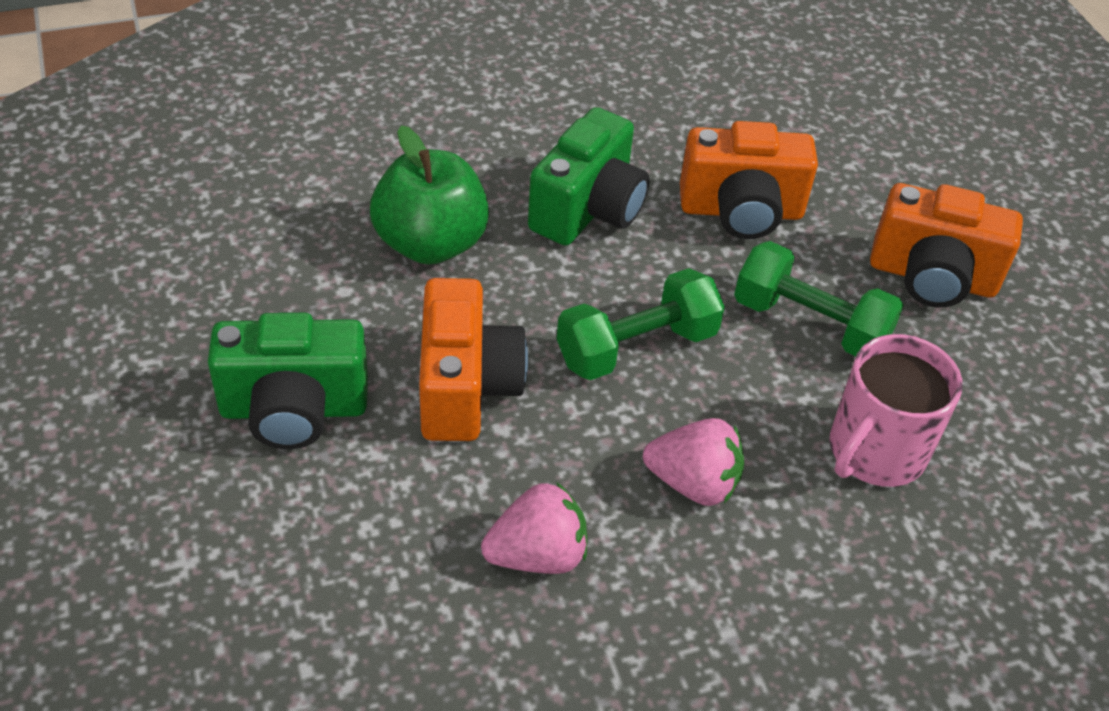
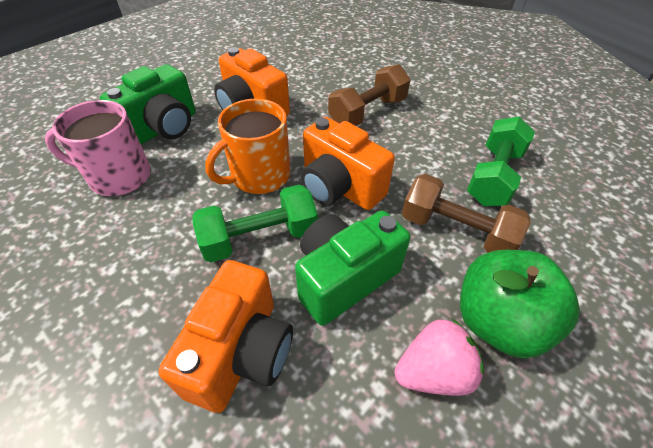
brown dumbbell: 0 -> 2
orange mug: 0 -> 1
pink strawberry: 2 -> 1

